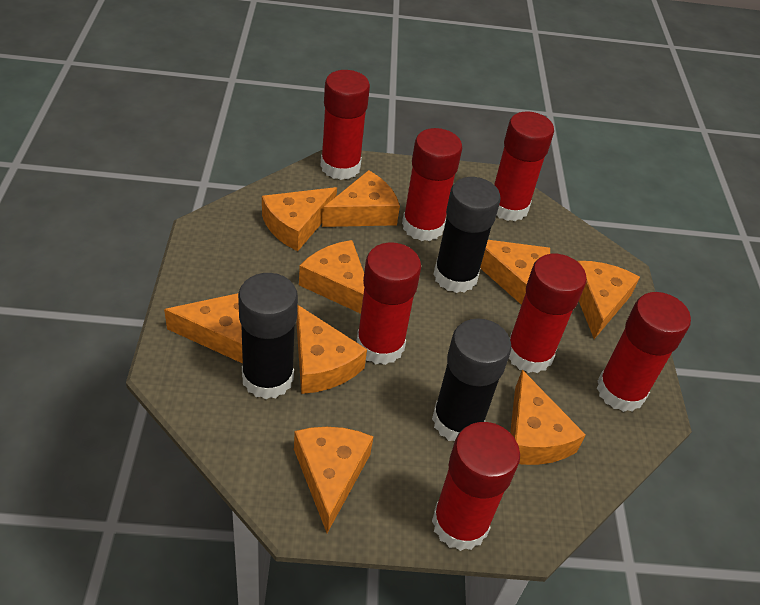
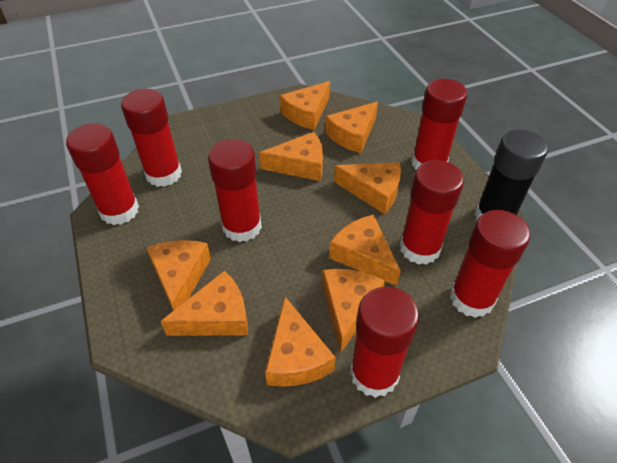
black glue stick: 3 -> 1

